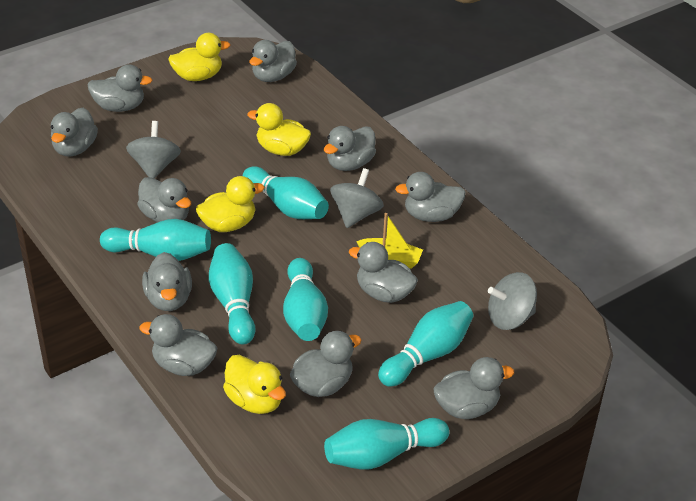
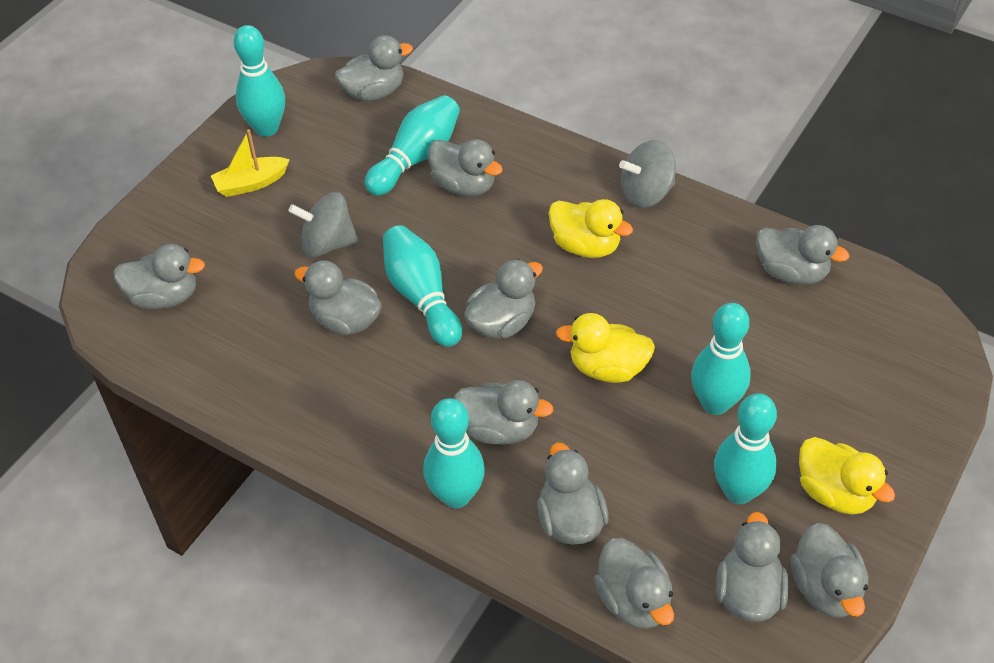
grey spinning top: 3 -> 2
yellow duck: 4 -> 3

